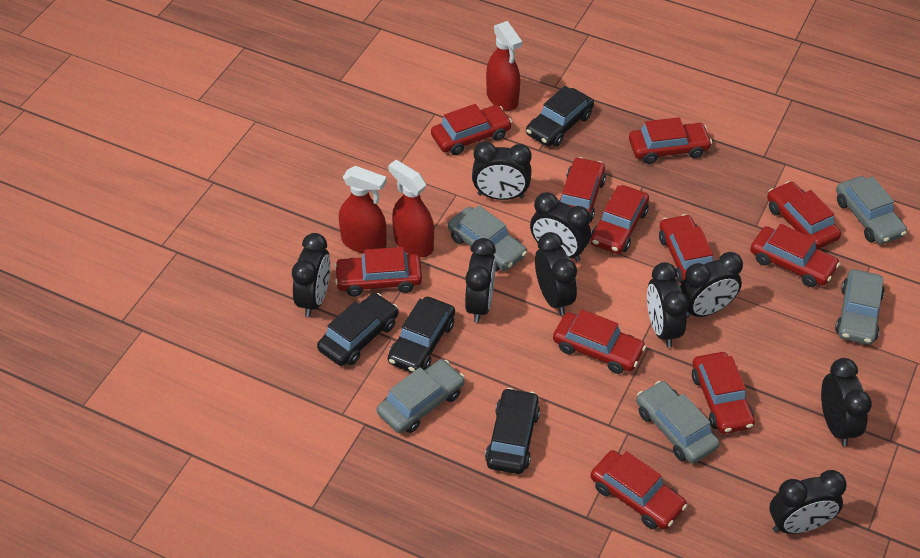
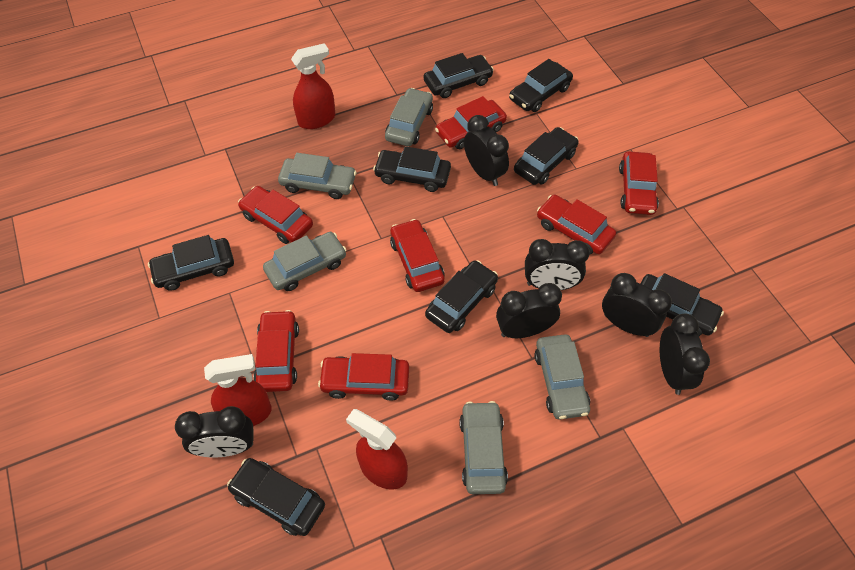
black car: 4 -> 8
black clock: 9 -> 6
red car: 11 -> 7

